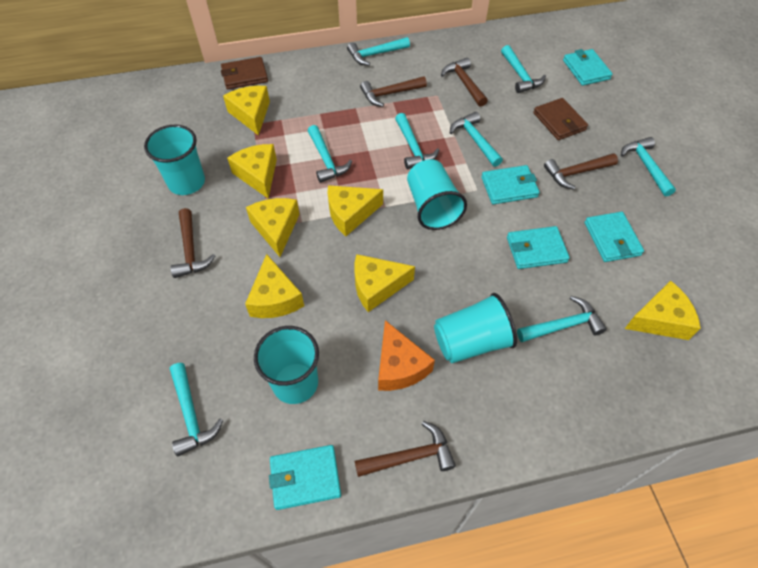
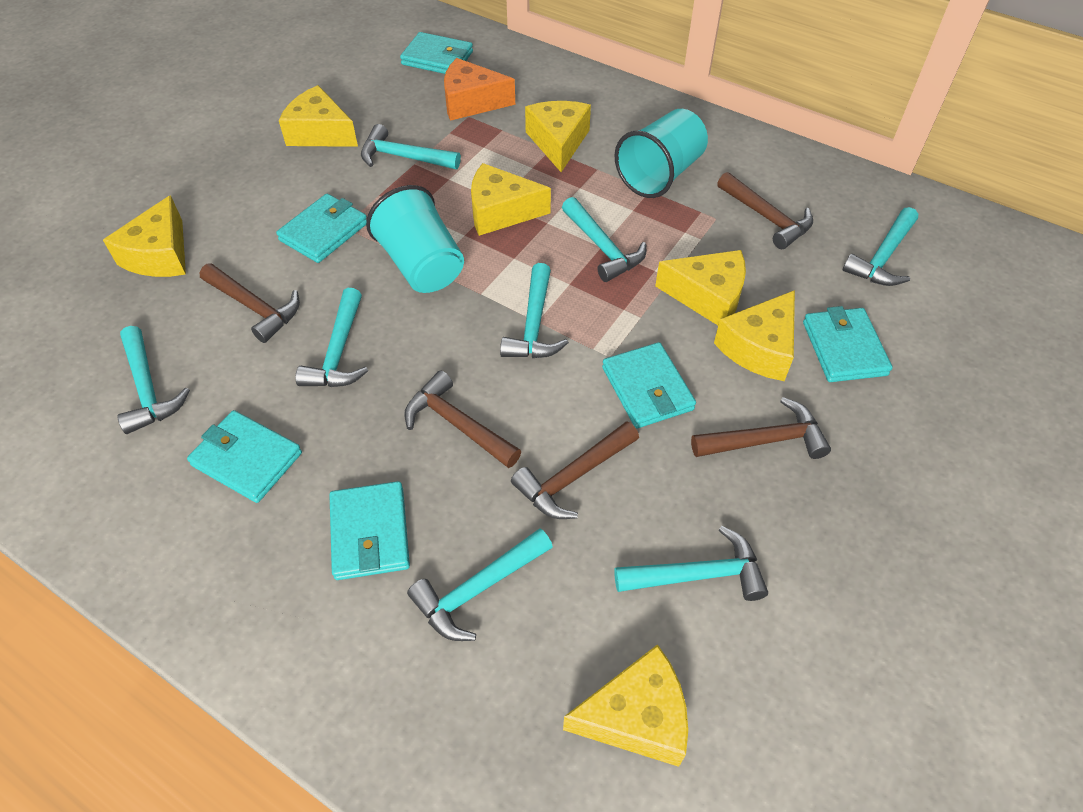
brown wallet: 2 -> 0
turquoise cup: 4 -> 2
turquoise wallet: 5 -> 6

